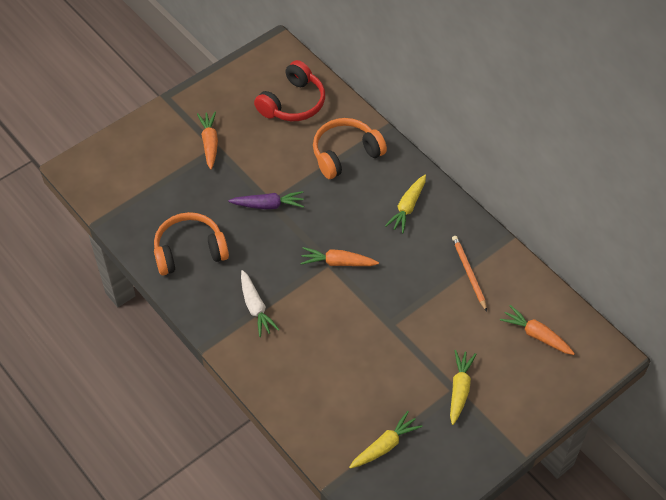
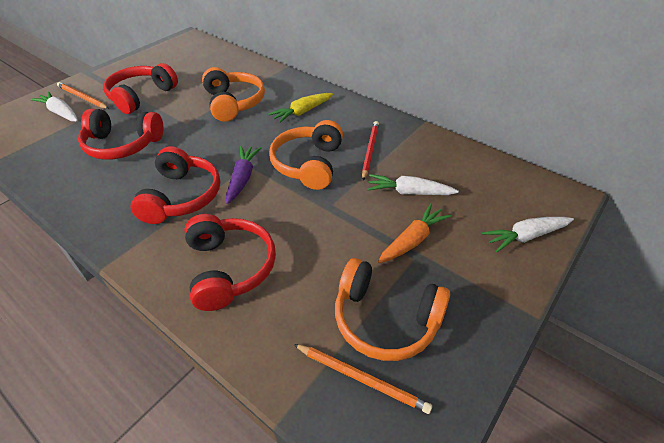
orange carrot: 3 -> 1
orange headphones: 2 -> 3
orange pencil: 1 -> 2
red headphones: 1 -> 4
red pencil: 0 -> 1
white carrot: 1 -> 3
yellow carrot: 3 -> 1

